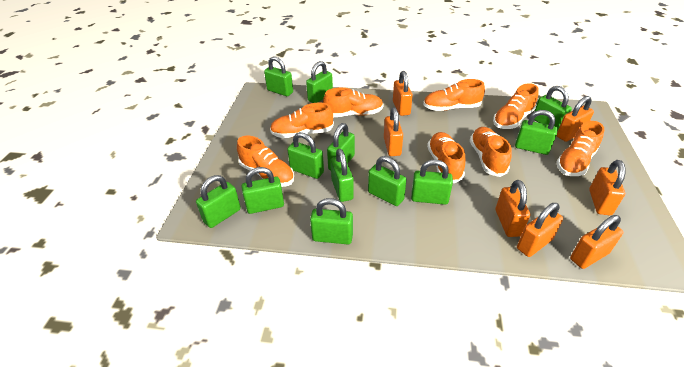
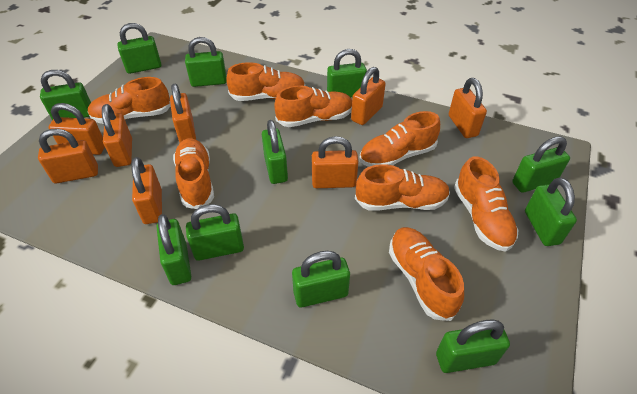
green padlock: 12 -> 11
orange padlock: 7 -> 8

